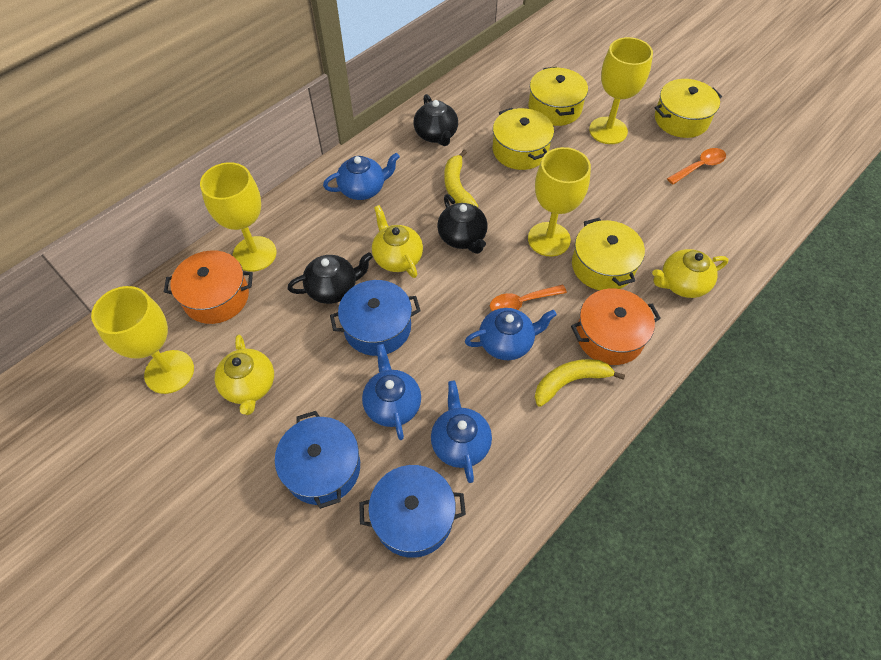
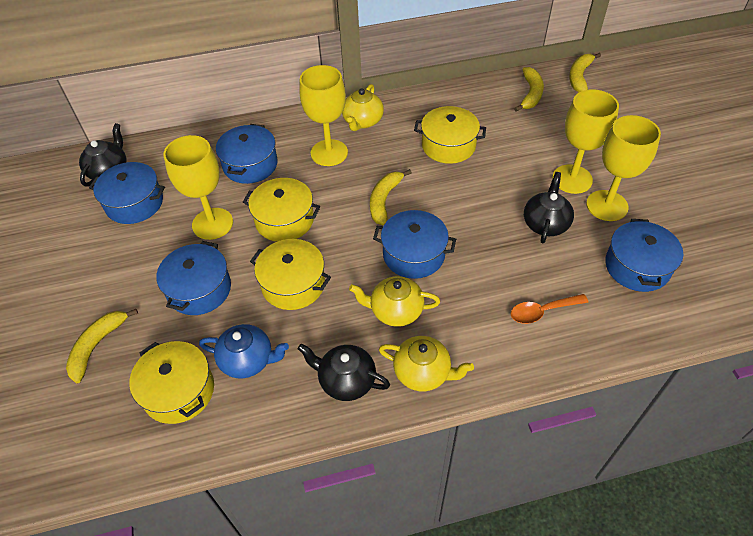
blue pot: 3 -> 5
blue teapot: 4 -> 1
orange pot: 2 -> 0
orange spoon: 2 -> 1
yellow banana: 2 -> 4

